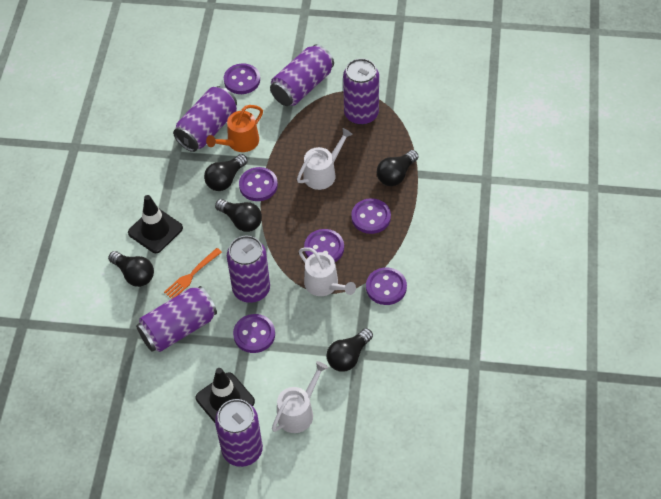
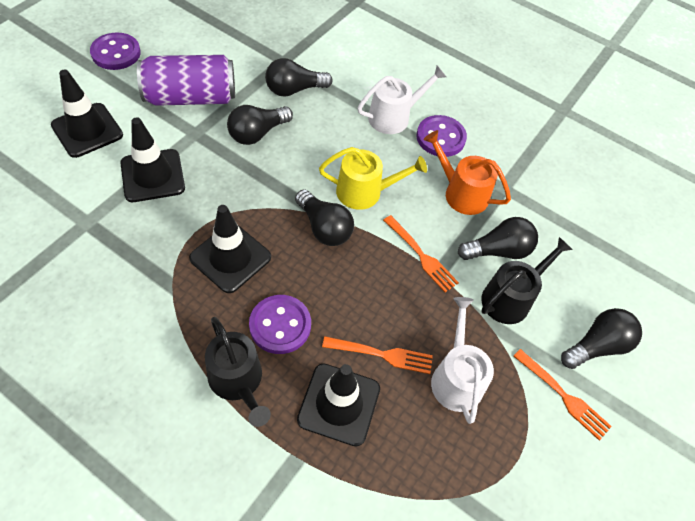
black traffic cone: 2 -> 4
black watering can: 0 -> 2
orange fork: 1 -> 3
purple button: 6 -> 3
purple can: 6 -> 1
white watering can: 3 -> 2
yellow watering can: 0 -> 1

